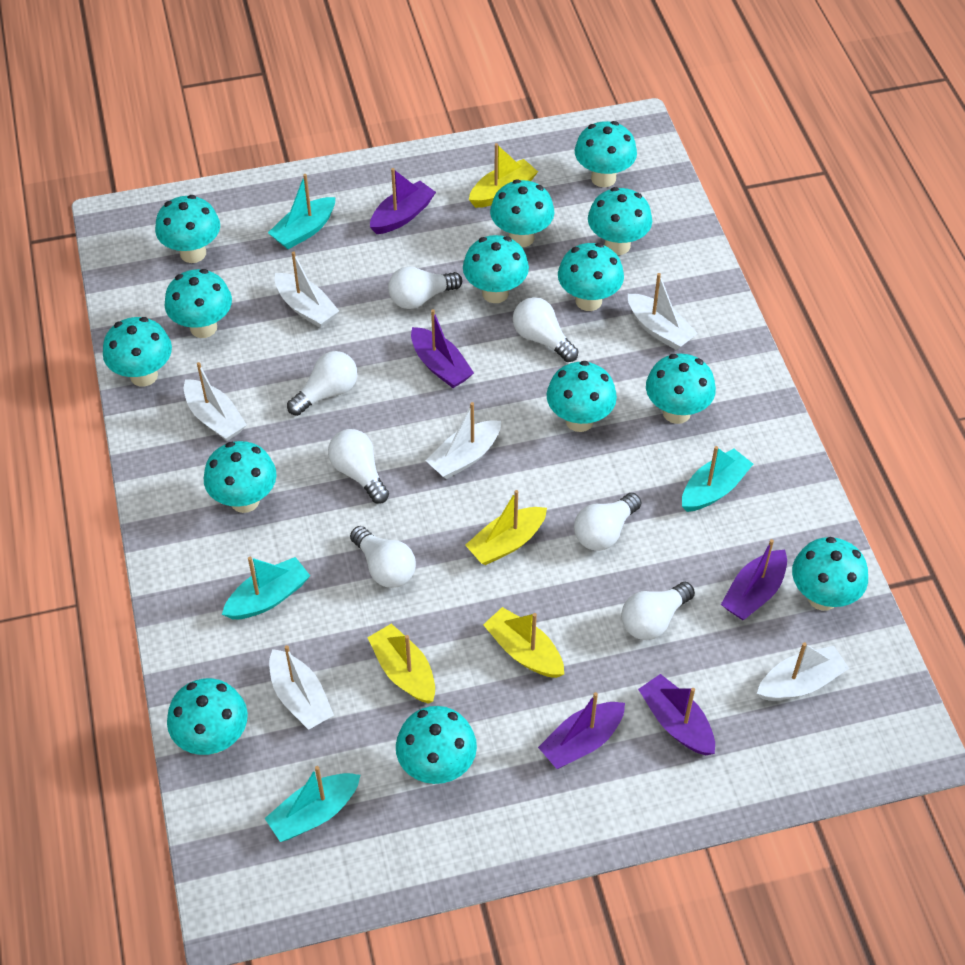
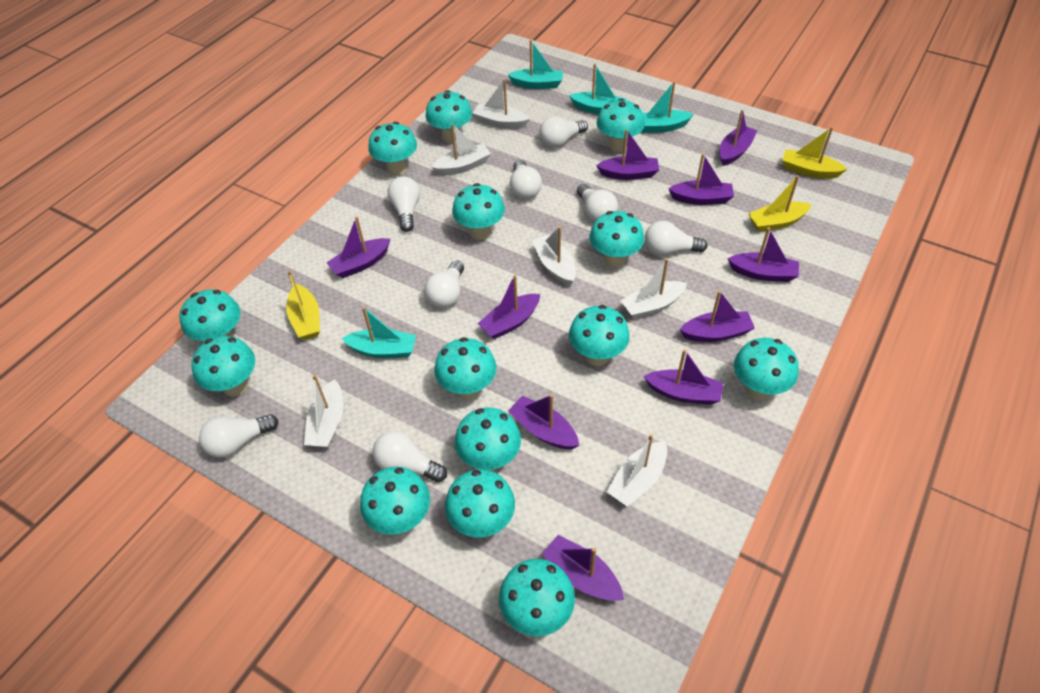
purple boat: 5 -> 10
white light bulb: 7 -> 8
yellow boat: 4 -> 3

